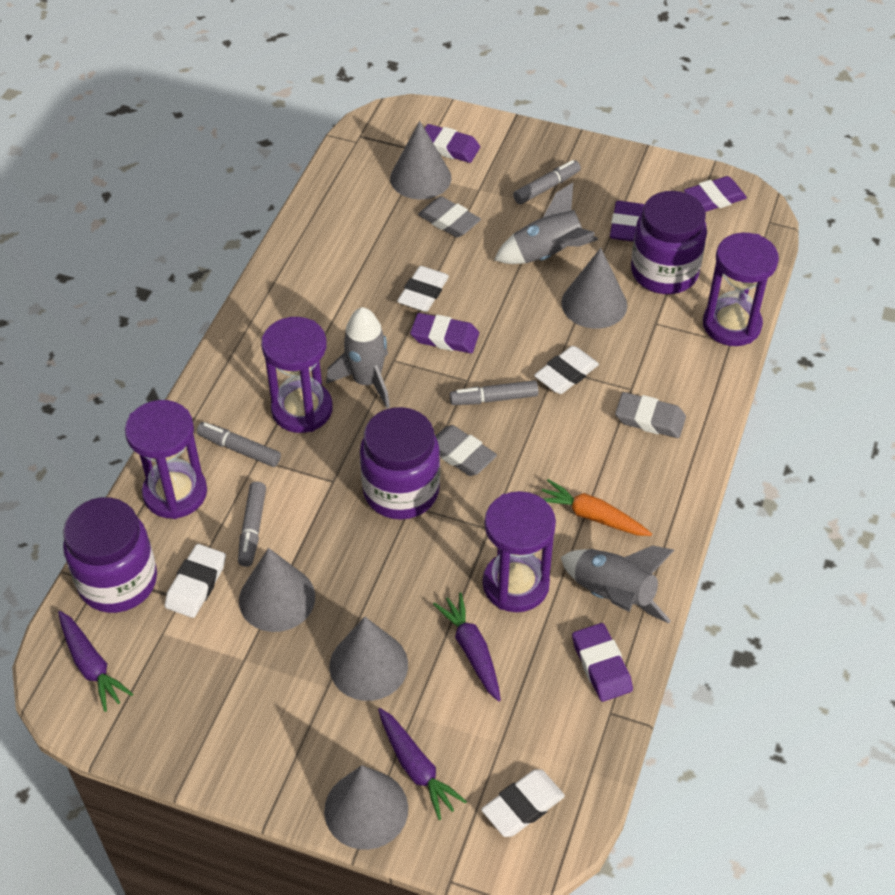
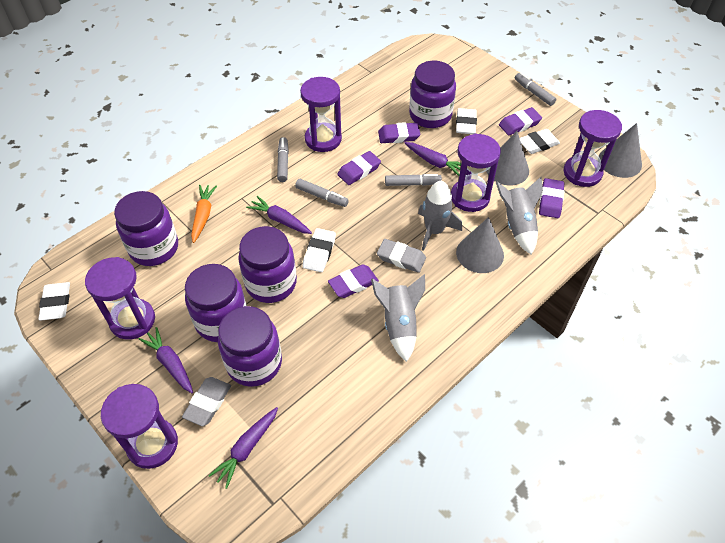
grey cone: 5 -> 3
grey eraser: 3 -> 2
purple carrot: 3 -> 4
purple hourglass: 4 -> 5
purple jar: 3 -> 5

